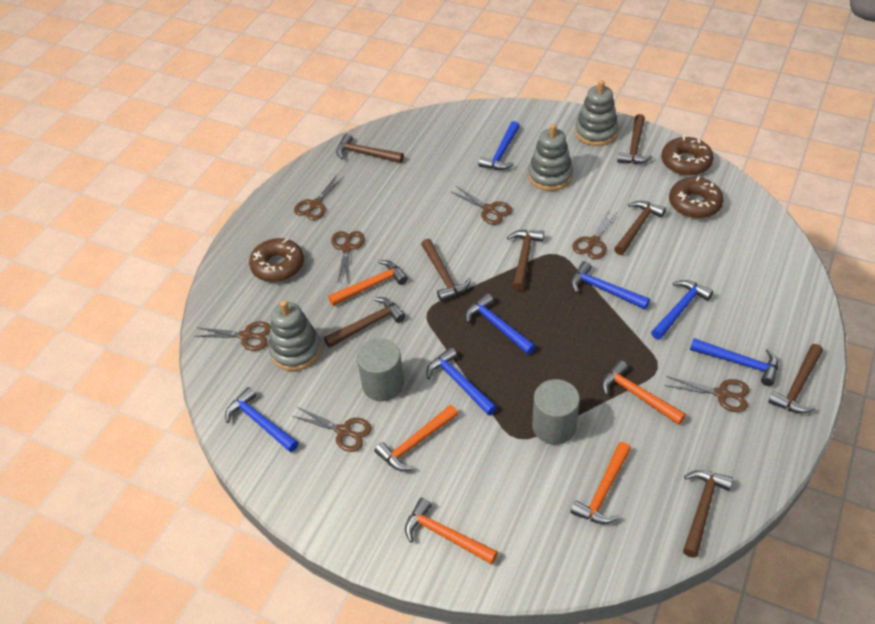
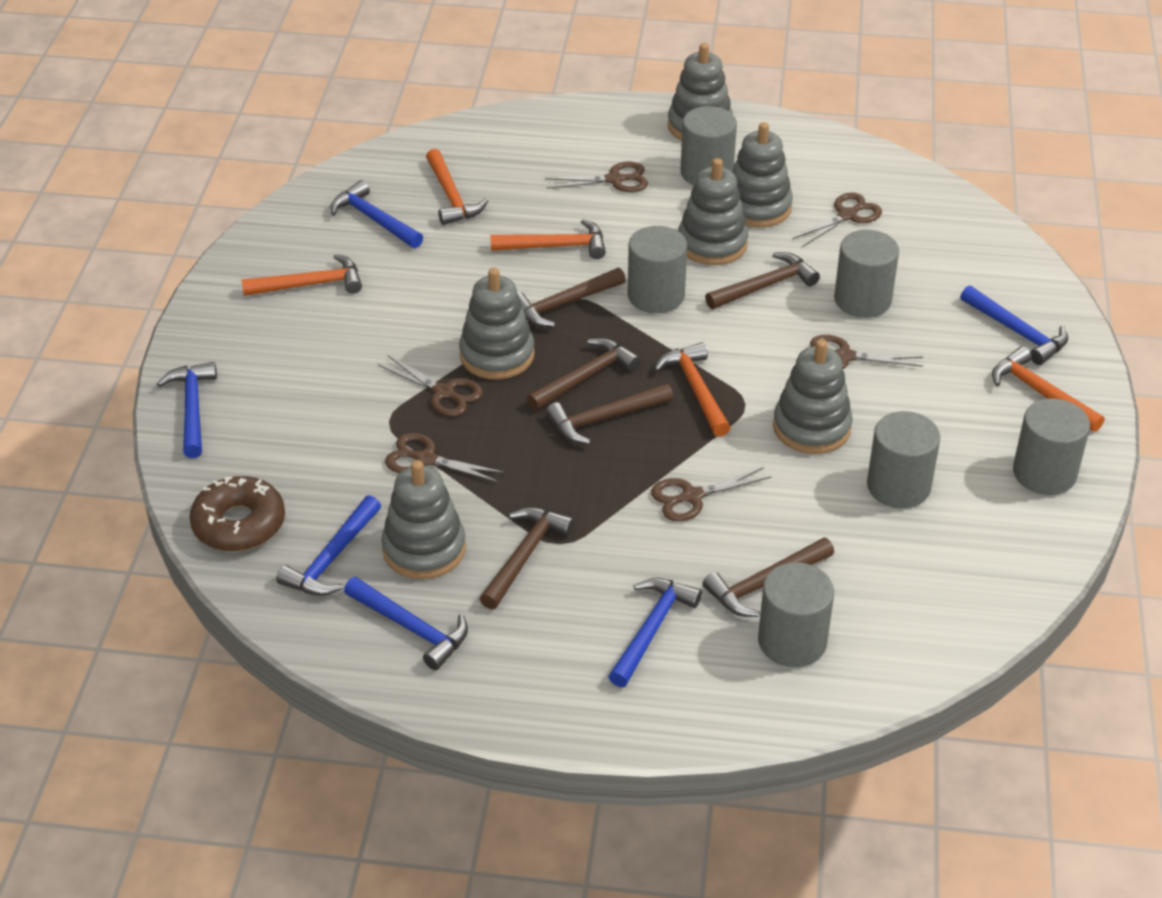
blue hammer: 7 -> 6
brown donut: 3 -> 1
brown hammer: 8 -> 6
brown scissors: 7 -> 6
grey cylinder: 2 -> 6
grey stacking toy: 3 -> 6

